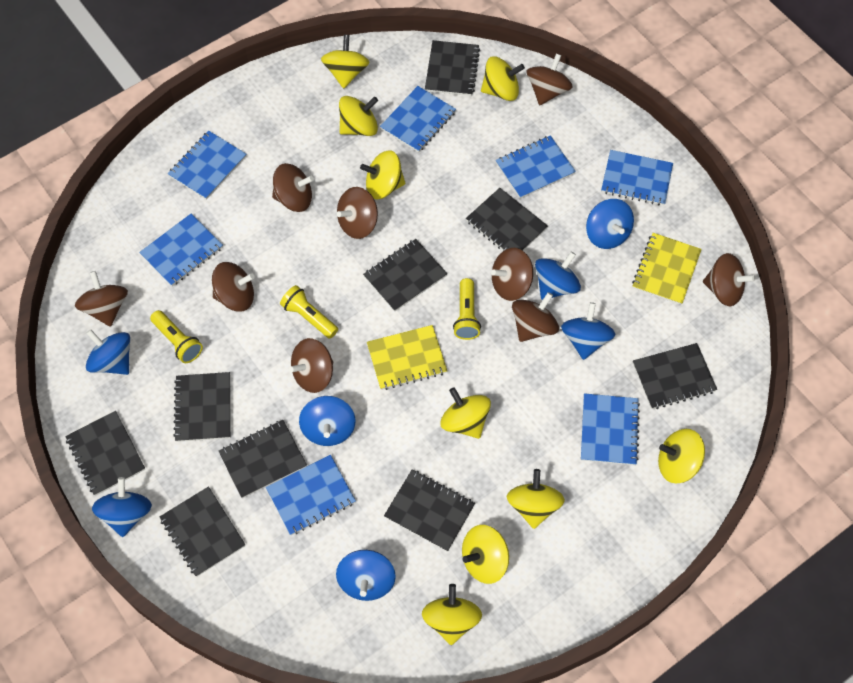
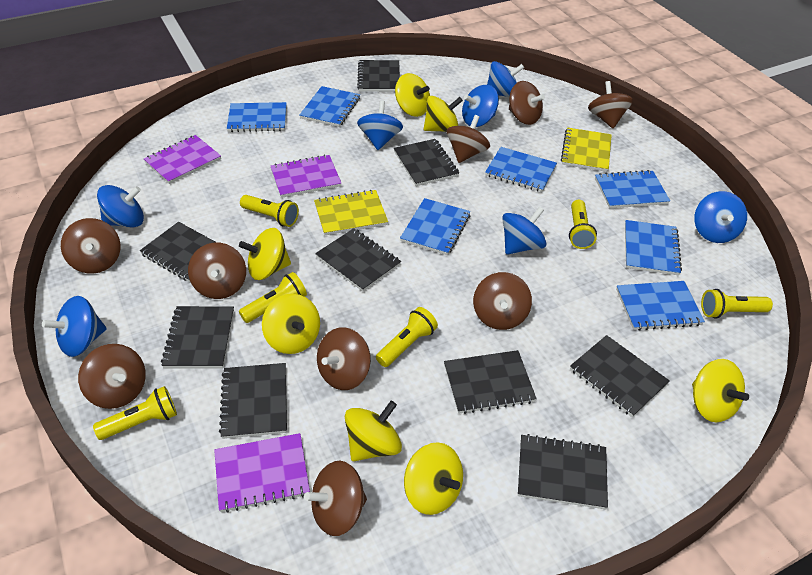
purple notebook: 0 -> 3
yellow flashlight: 3 -> 6
yellow spinning top: 9 -> 7

